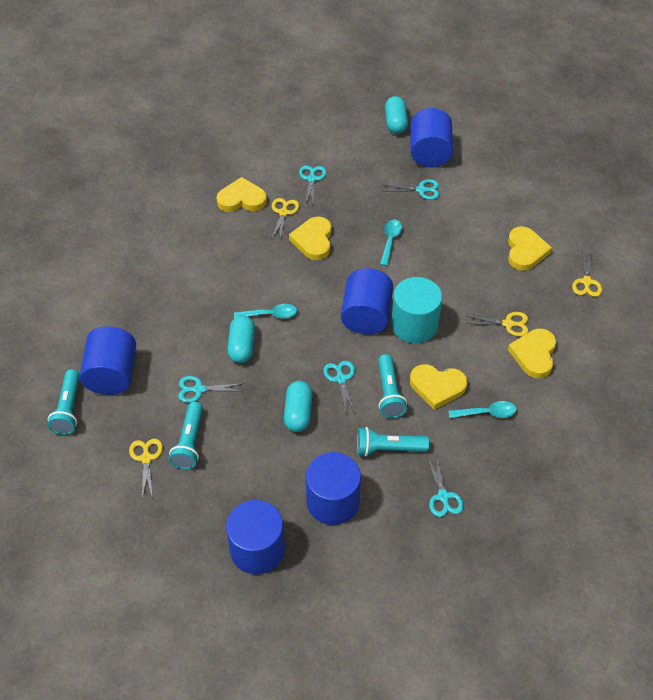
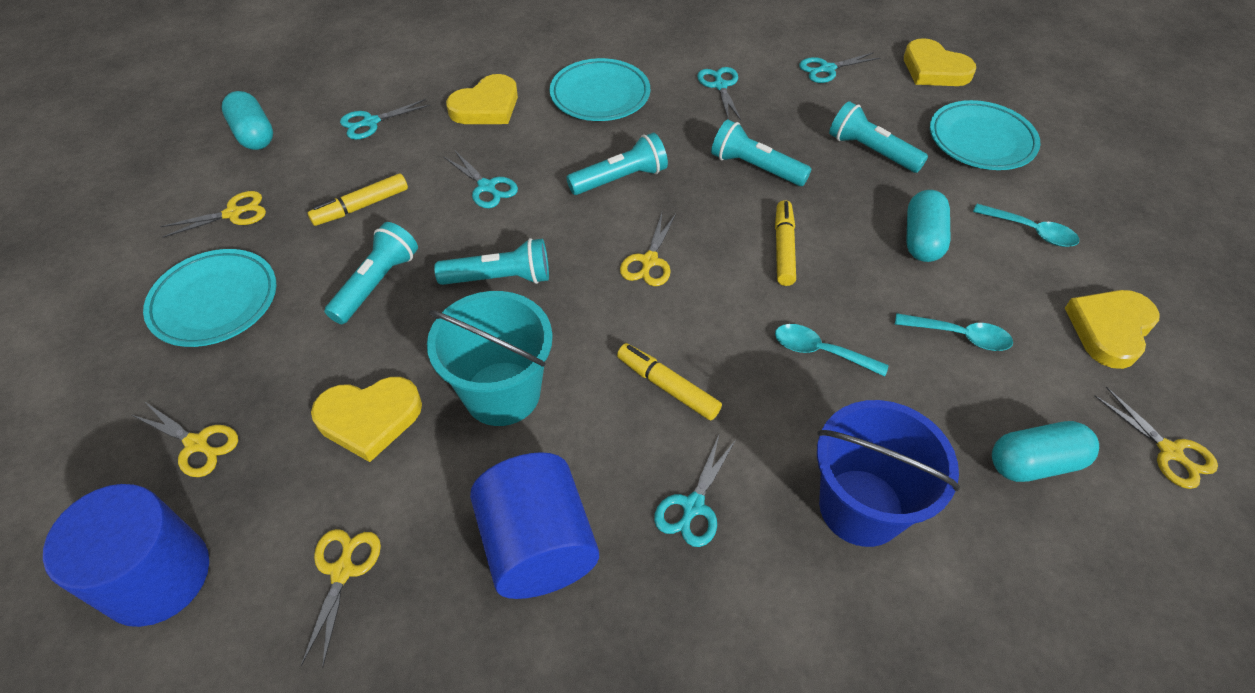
blue bucket: 0 -> 1
blue cylinder: 5 -> 2
turquoise bucket: 0 -> 1
turquoise cylinder: 1 -> 0
turquoise flashlight: 4 -> 5
turquoise plate: 0 -> 3
yellow heart: 5 -> 4
yellow marker: 0 -> 3
yellow scissors: 4 -> 5

